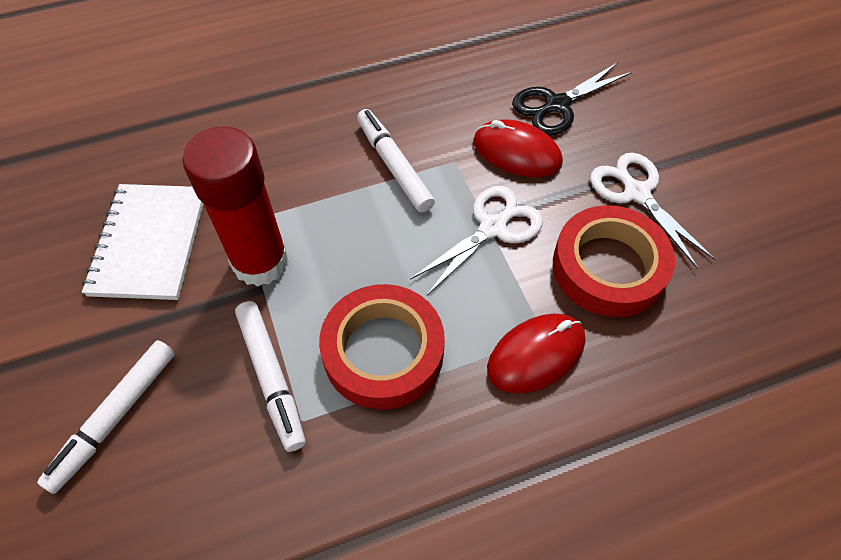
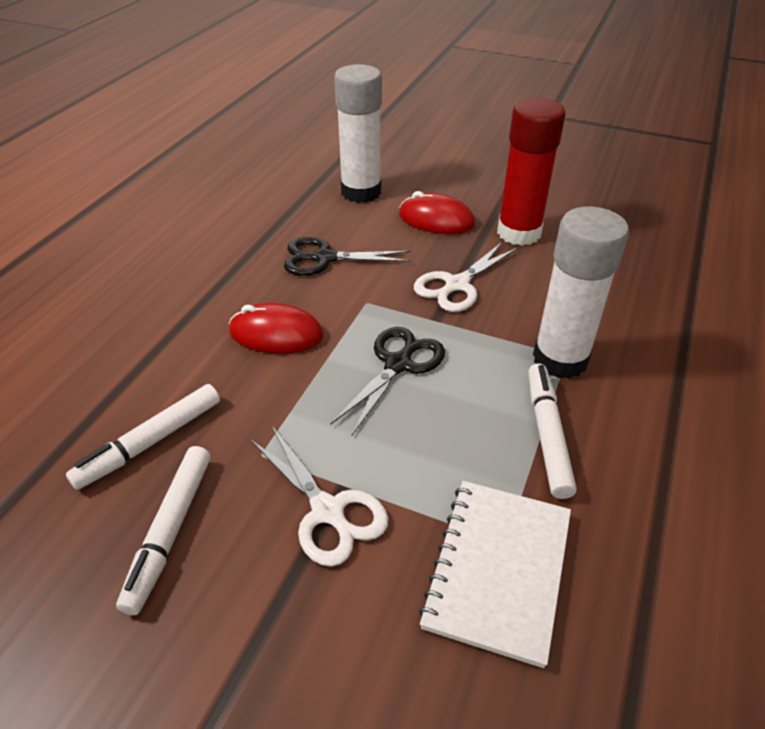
black scissors: 1 -> 2
red tape: 2 -> 0
white glue stick: 0 -> 2

